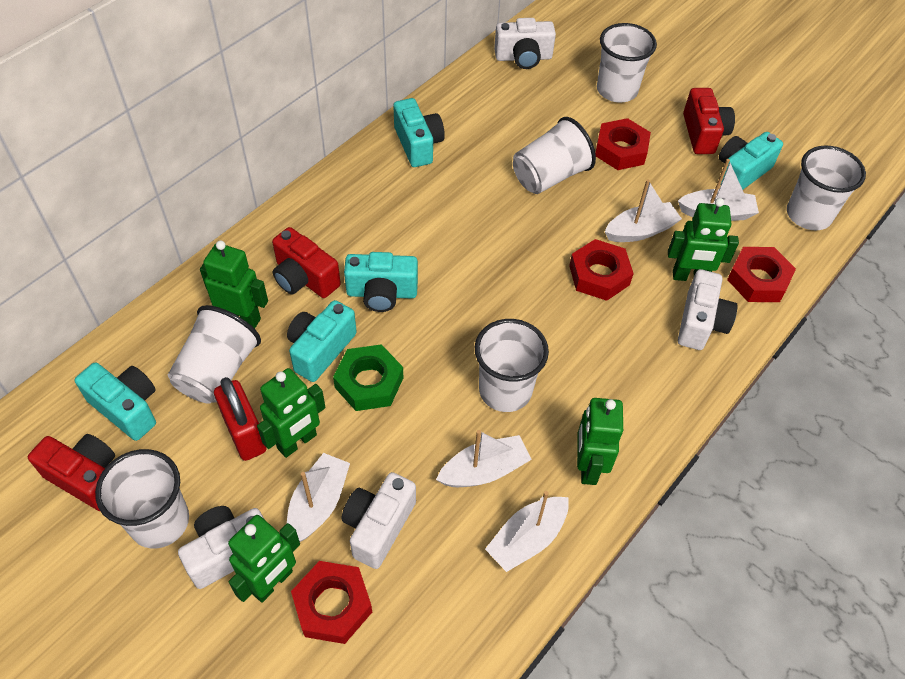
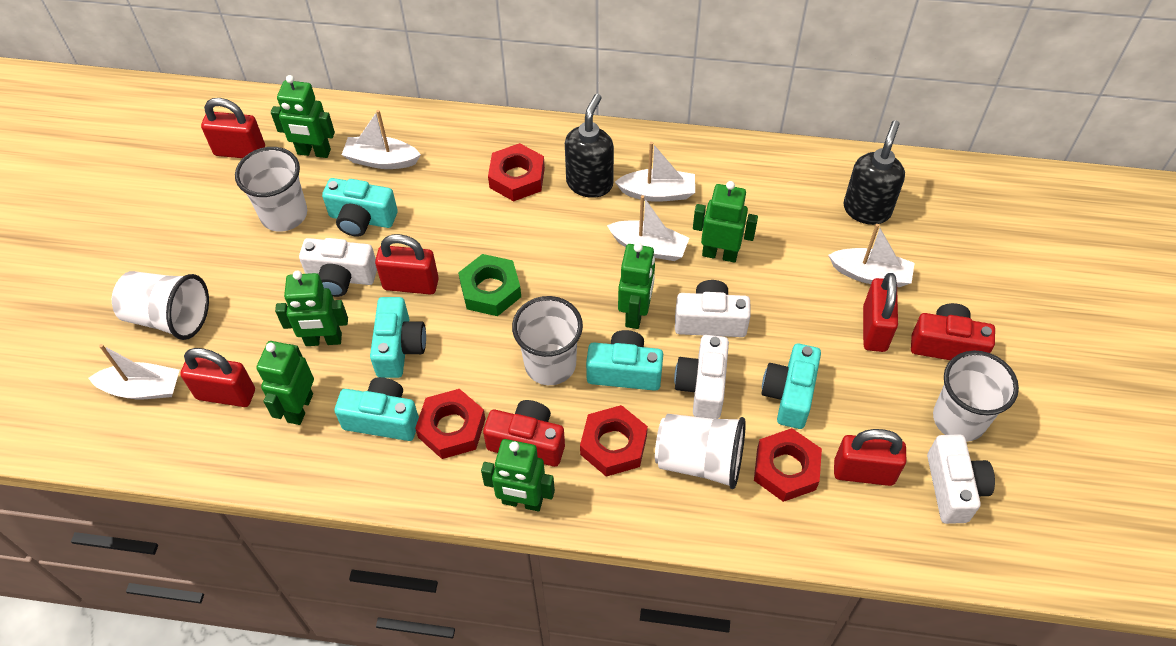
black soap dispenser: 0 -> 2
green robot: 5 -> 6
red camera: 3 -> 2
red padlock: 1 -> 5
white cup: 6 -> 5

